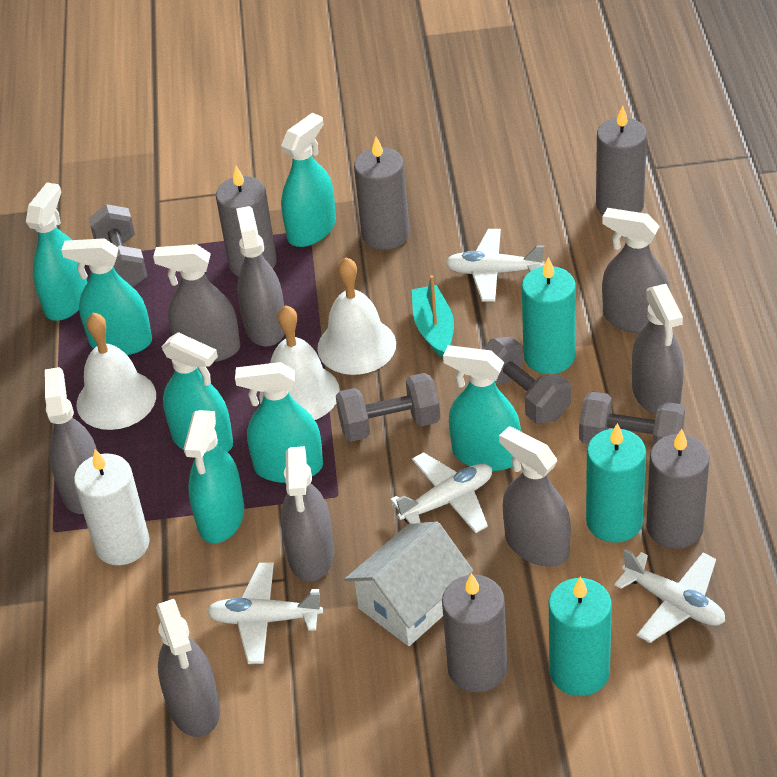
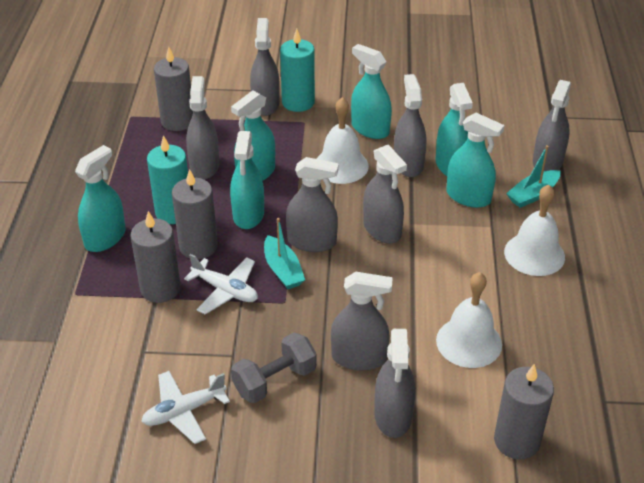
grey candle: 5 -> 4
grey dumbbell: 4 -> 1
turquoise boat: 1 -> 2
turquoise candle: 3 -> 2
turquoise spray bottle: 7 -> 6
white candle: 1 -> 0
white house: 1 -> 0
white plane: 4 -> 2

